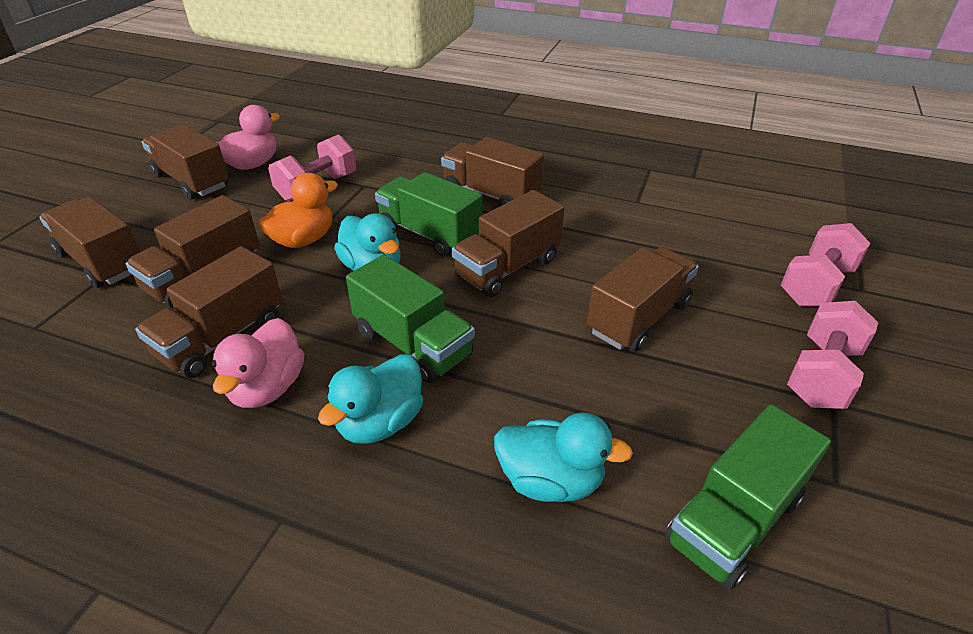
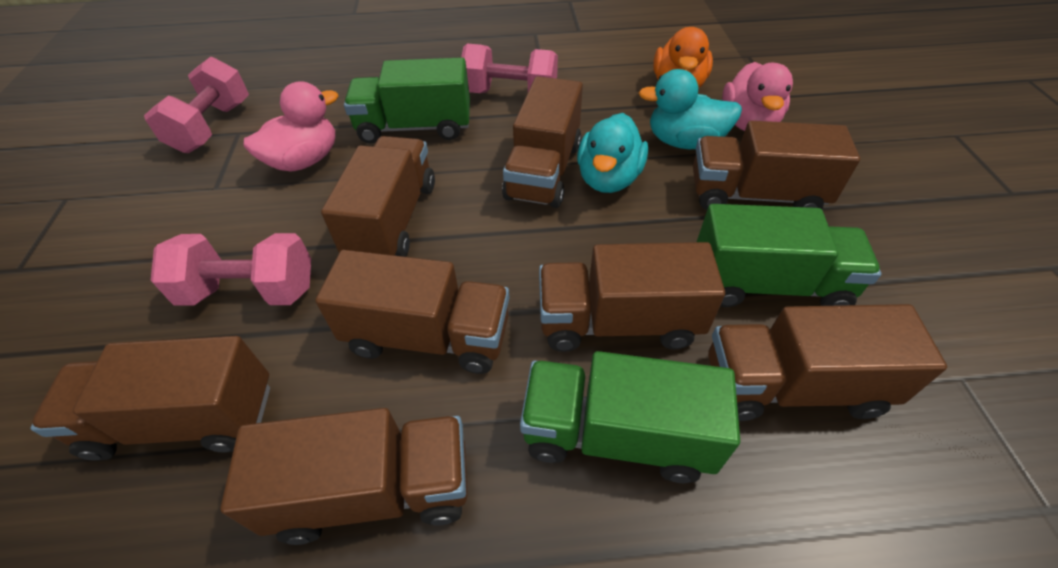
brown truck: 7 -> 8
turquoise duck: 3 -> 2

